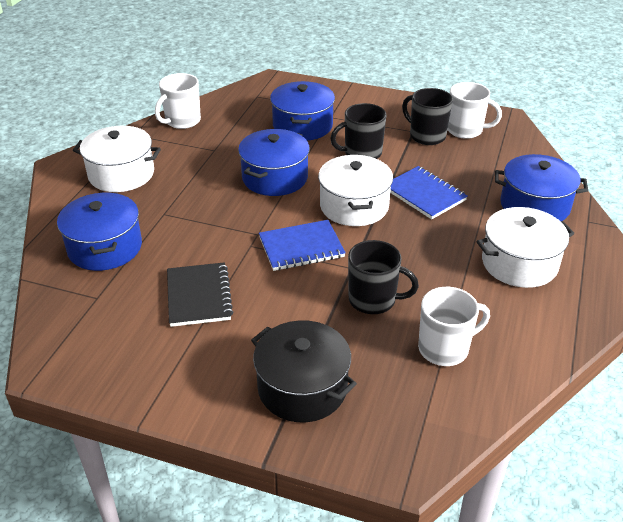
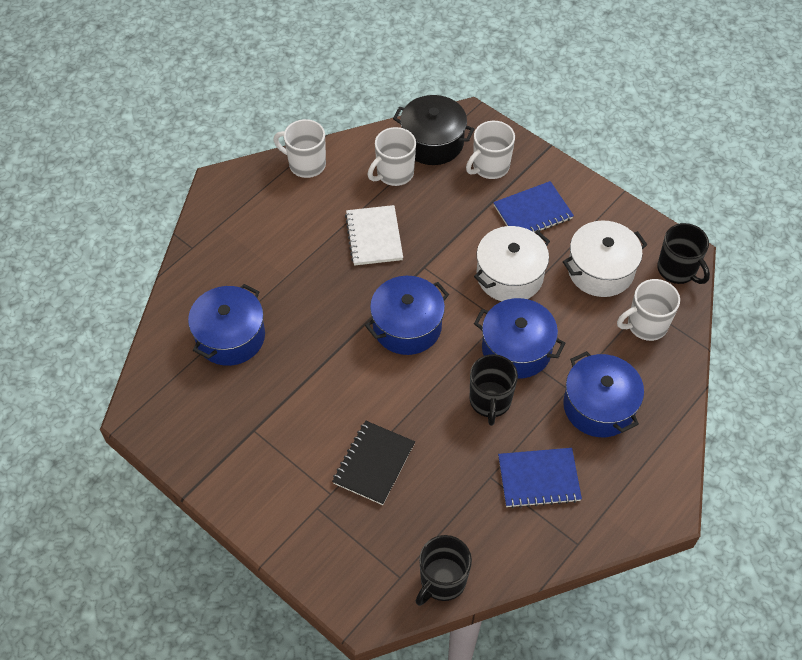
white mug: 3 -> 4
white notebook: 0 -> 1
white pot: 3 -> 2

